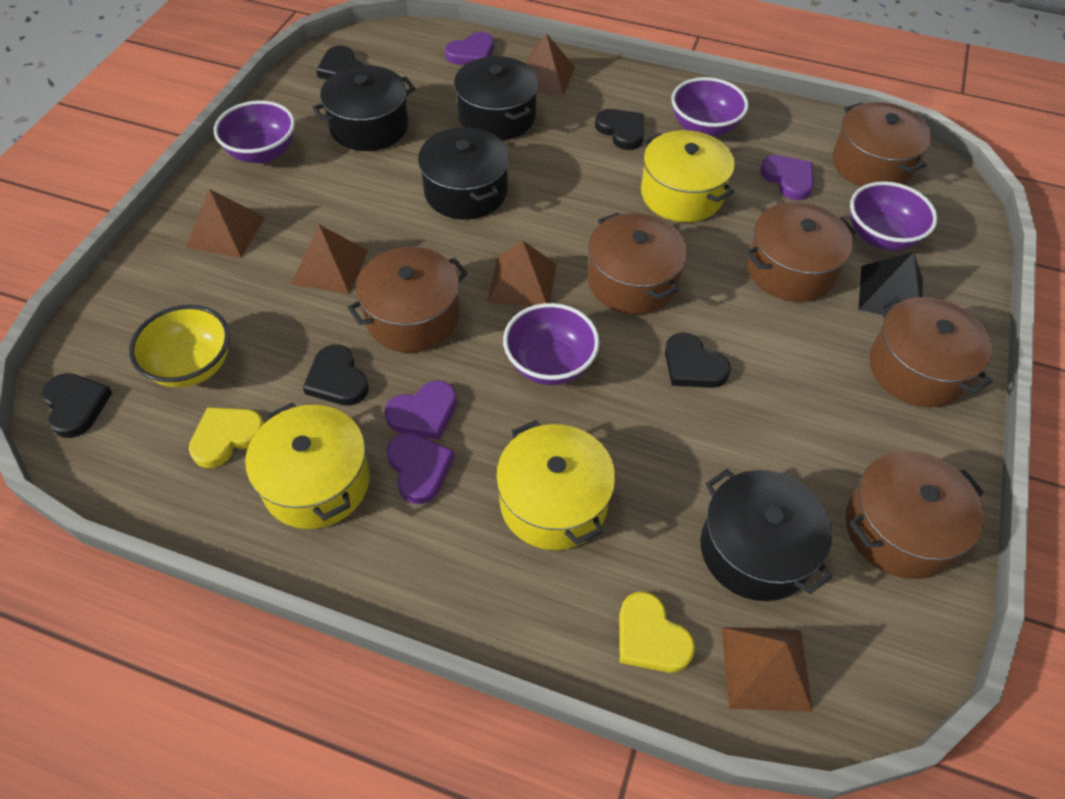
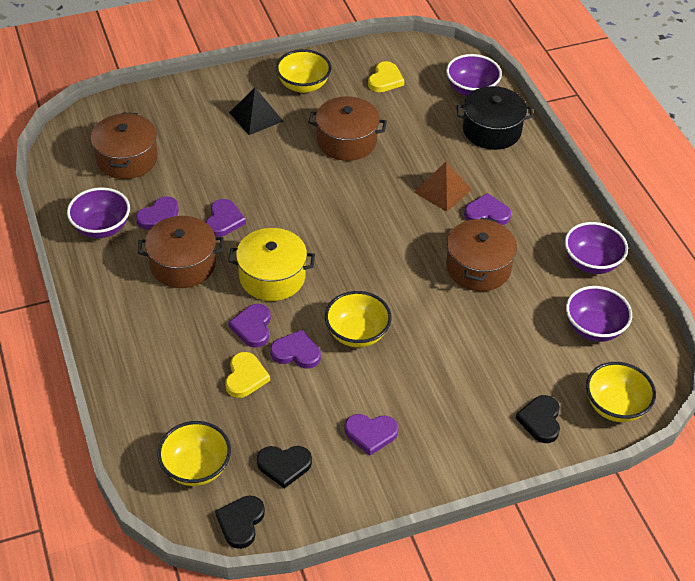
black heart: 5 -> 3
black pot: 4 -> 1
brown pot: 6 -> 4
brown pyramid: 5 -> 1
purple heart: 4 -> 6
yellow bowl: 1 -> 4
yellow pot: 3 -> 1

